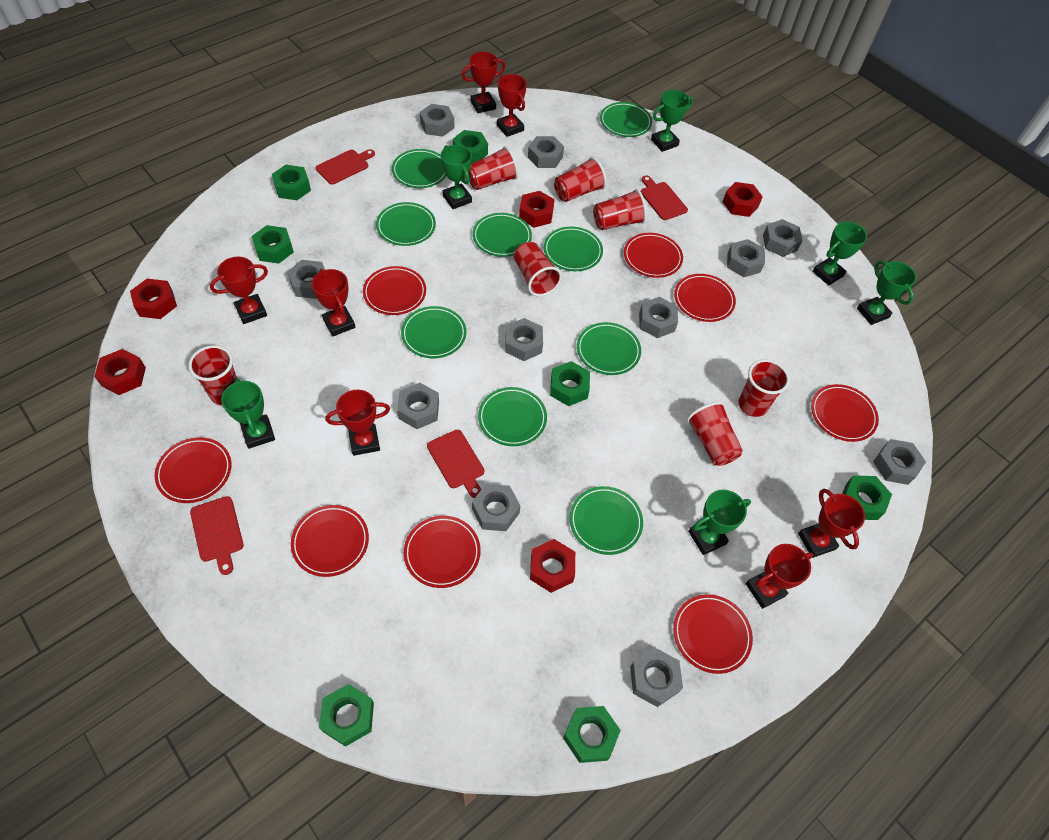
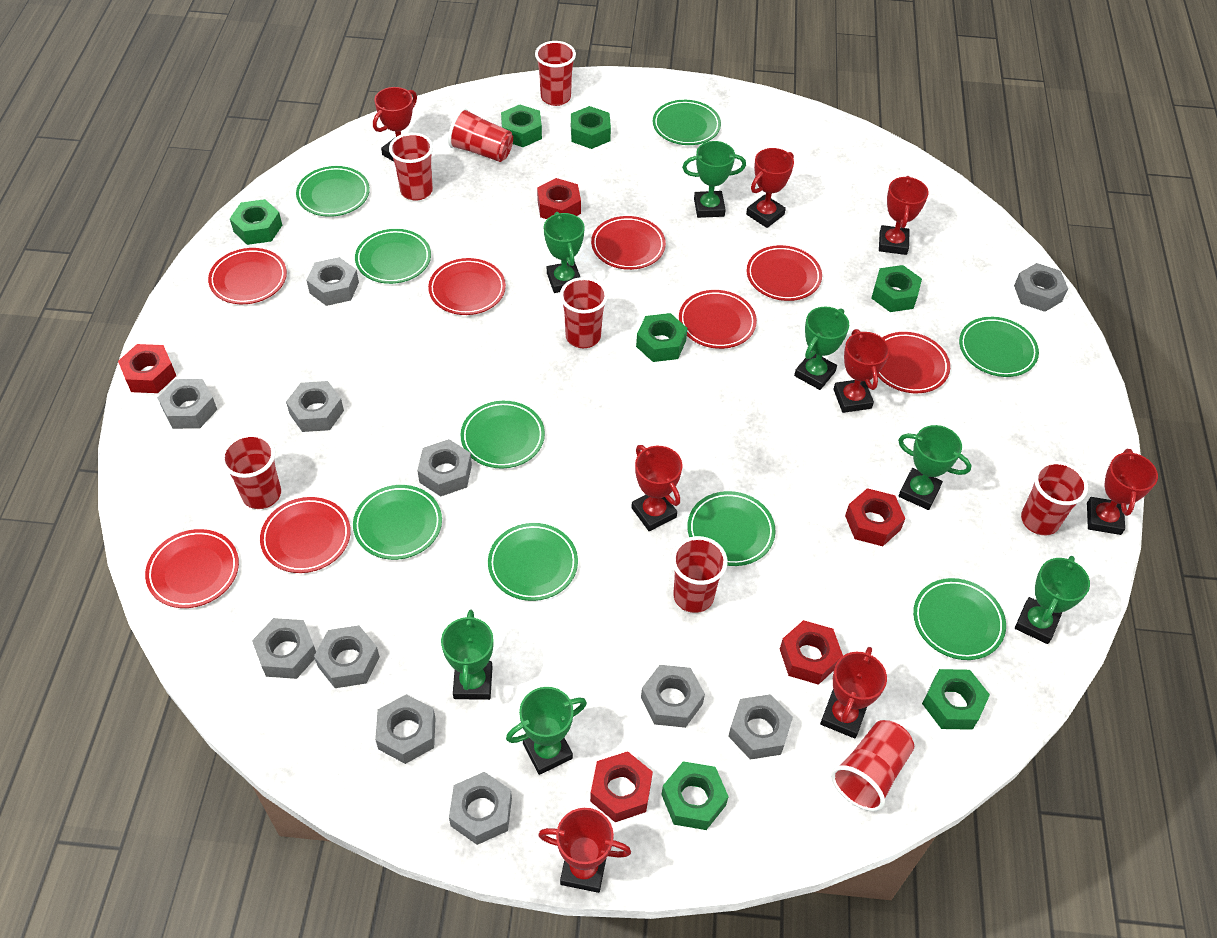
green trophy: 6 -> 7
red cup: 7 -> 8
red cutting board: 4 -> 0
red trophy: 7 -> 8

